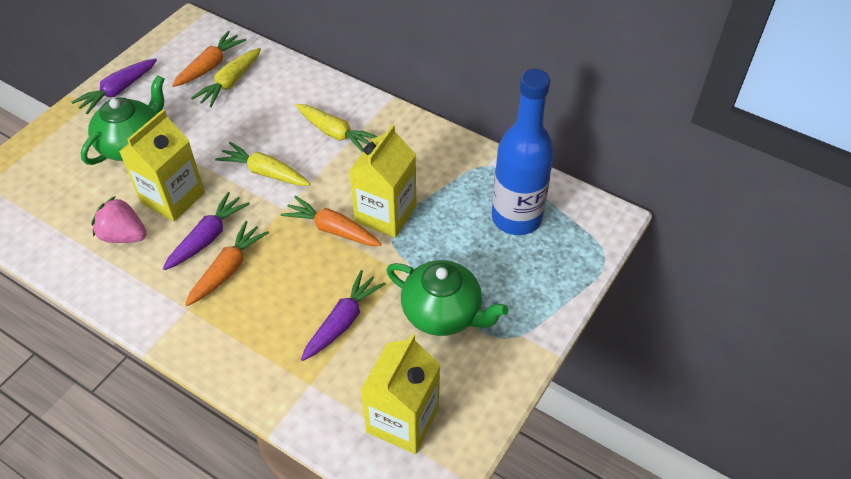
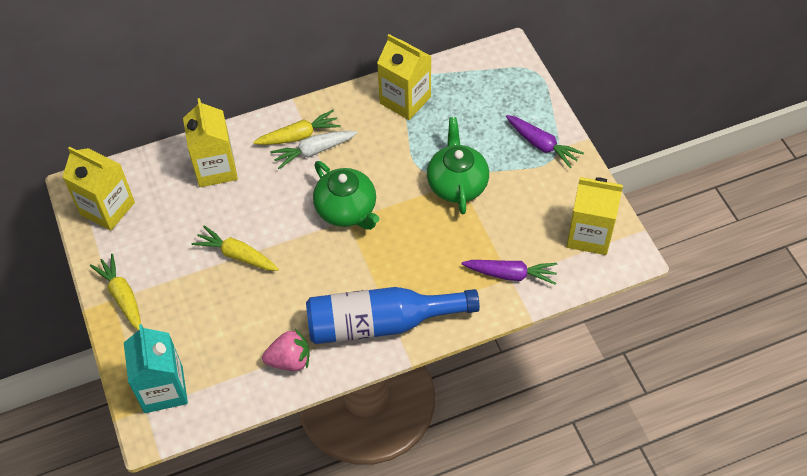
orange carrot: 3 -> 0
purple carrot: 3 -> 2
turquoise carton: 0 -> 1
white carrot: 0 -> 1
yellow carton: 3 -> 4

